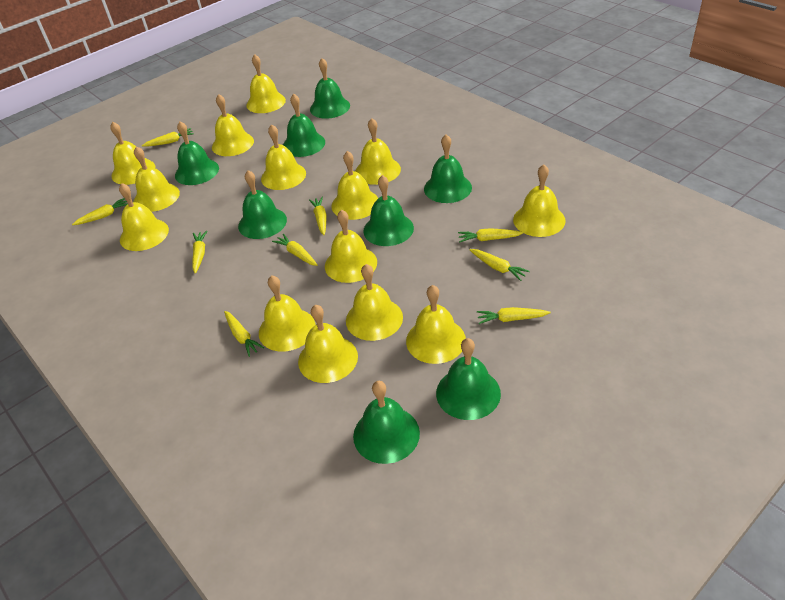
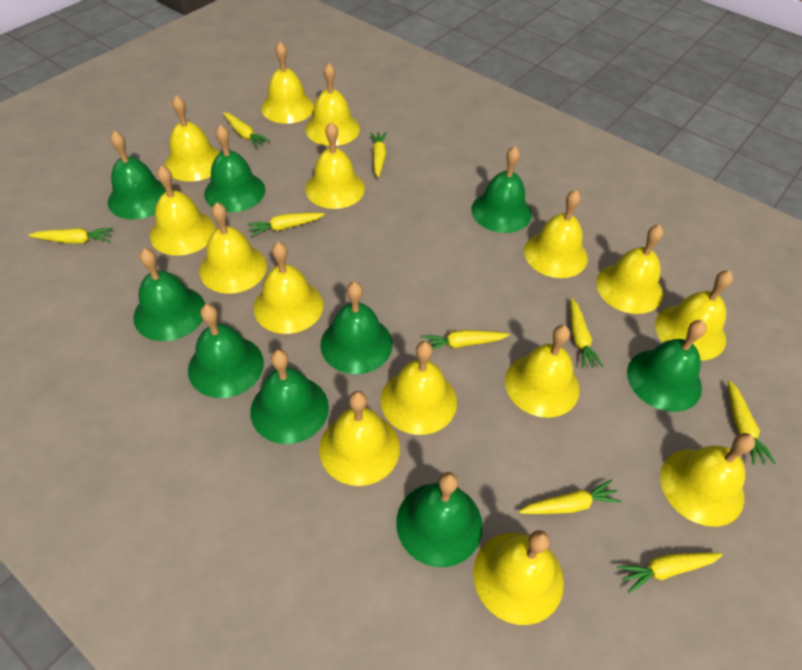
green bell: 8 -> 9
yellow bell: 14 -> 15

